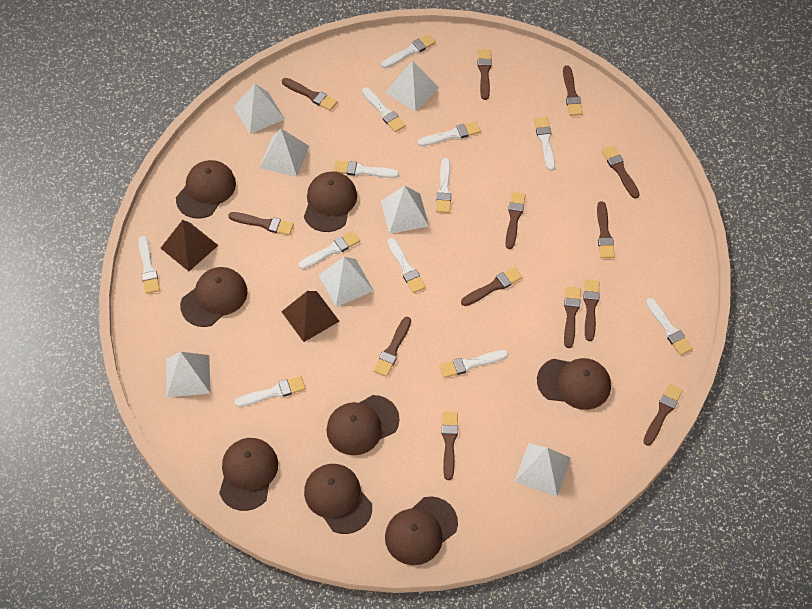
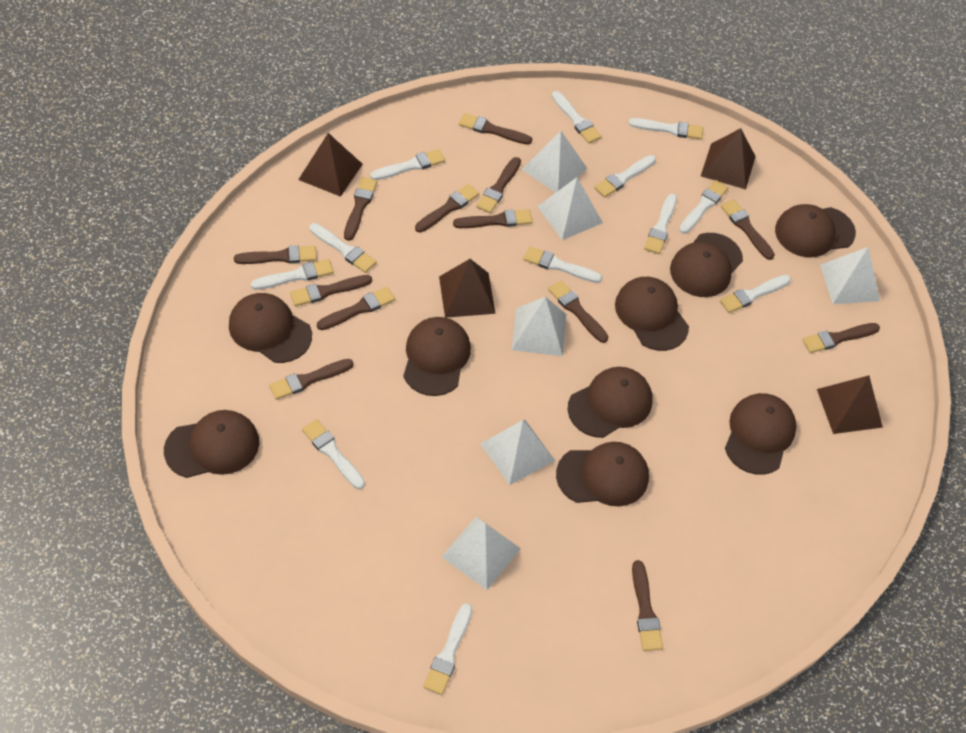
brown cap: 8 -> 9
brown pyramid: 2 -> 4
white pyramid: 7 -> 6

